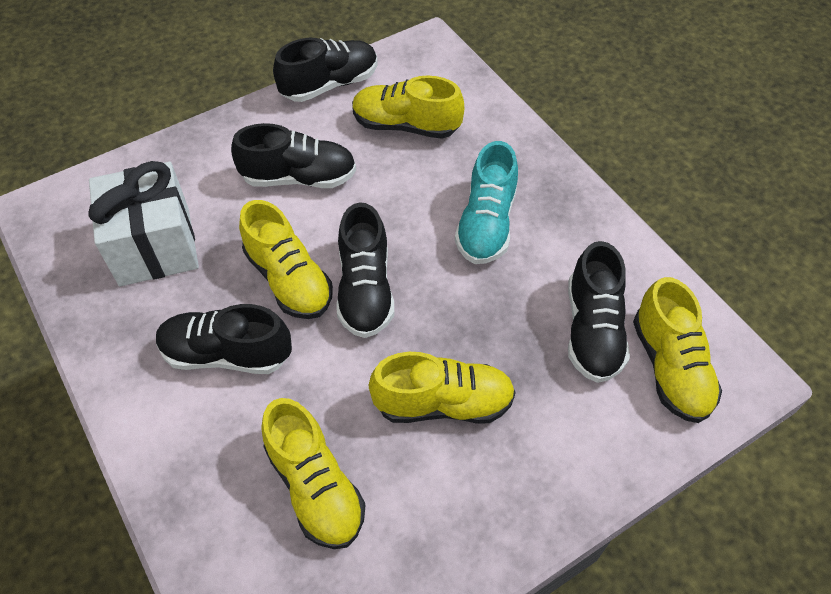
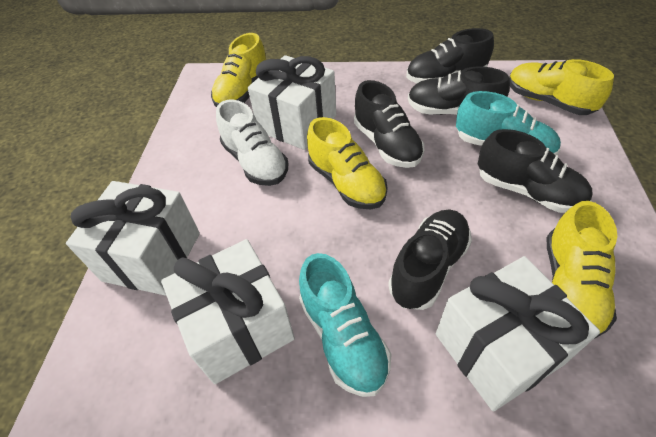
turquoise shoe: 1 -> 2
white gift: 1 -> 4
white shoe: 0 -> 1
yellow shoe: 5 -> 4

